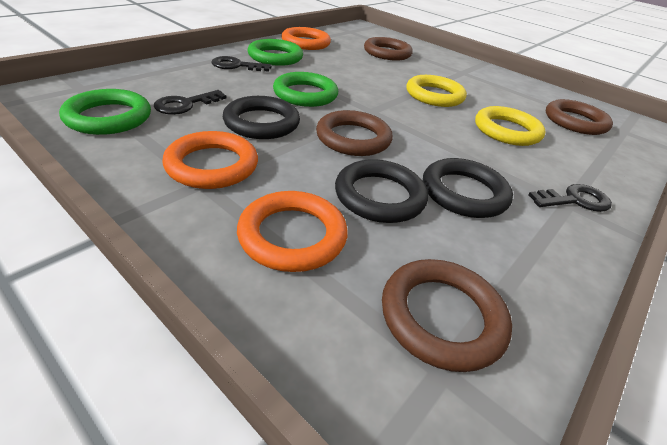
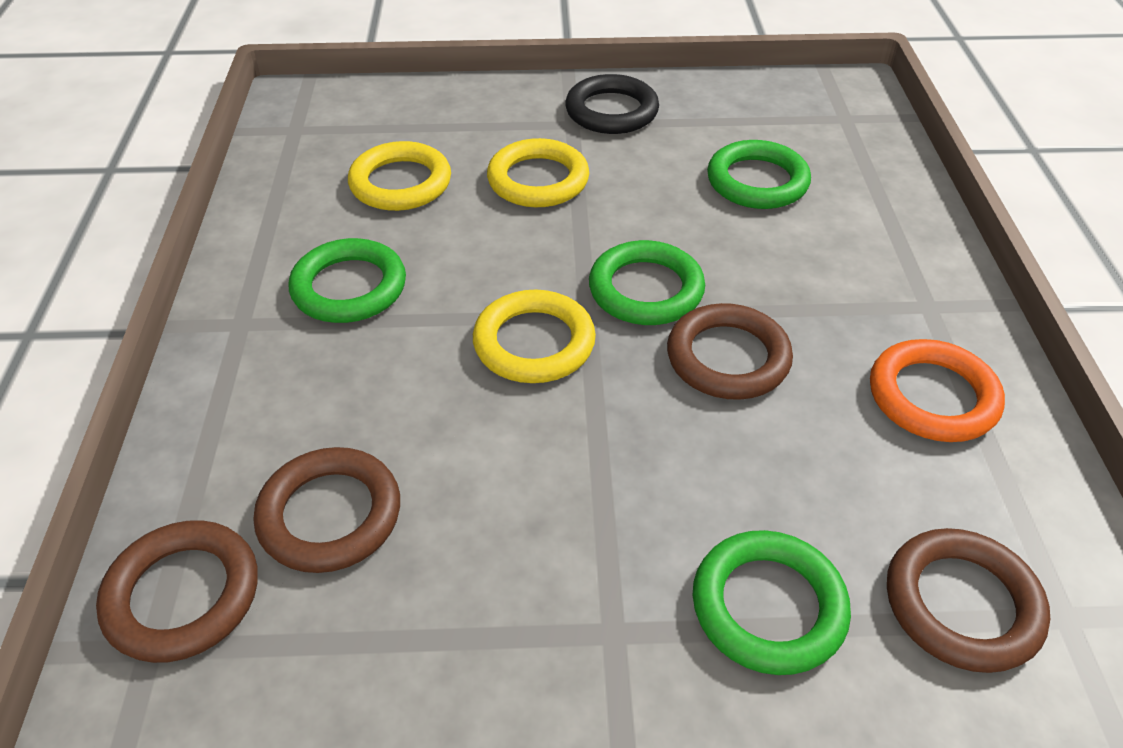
black key: 3 -> 0
black ring: 3 -> 1
green ring: 3 -> 4
orange ring: 3 -> 1
yellow ring: 2 -> 3

